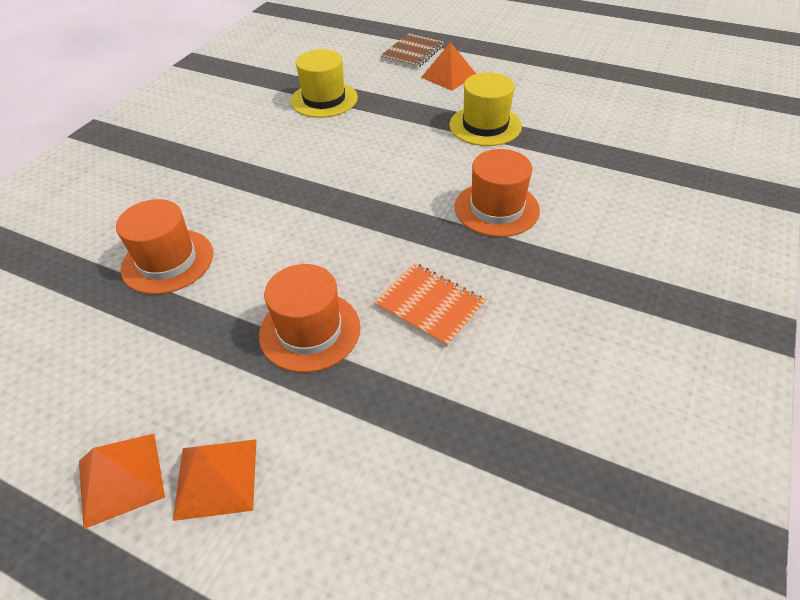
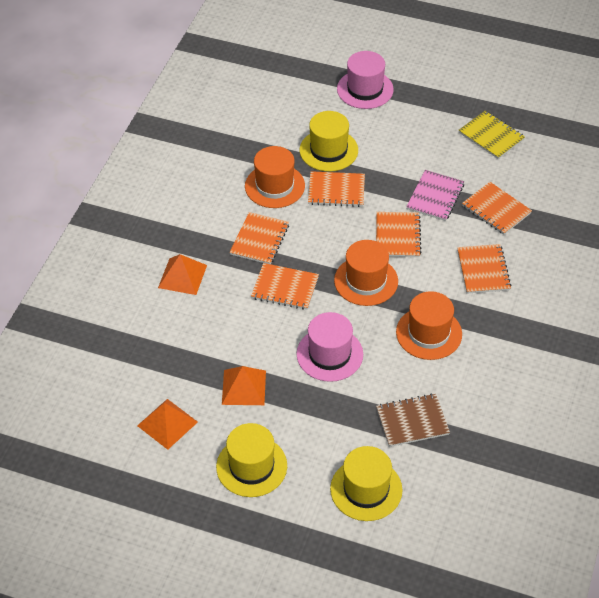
orange notebook: 1 -> 6
pink hat: 0 -> 2
pink notebook: 0 -> 1
yellow hat: 2 -> 3
yellow notebook: 0 -> 1

